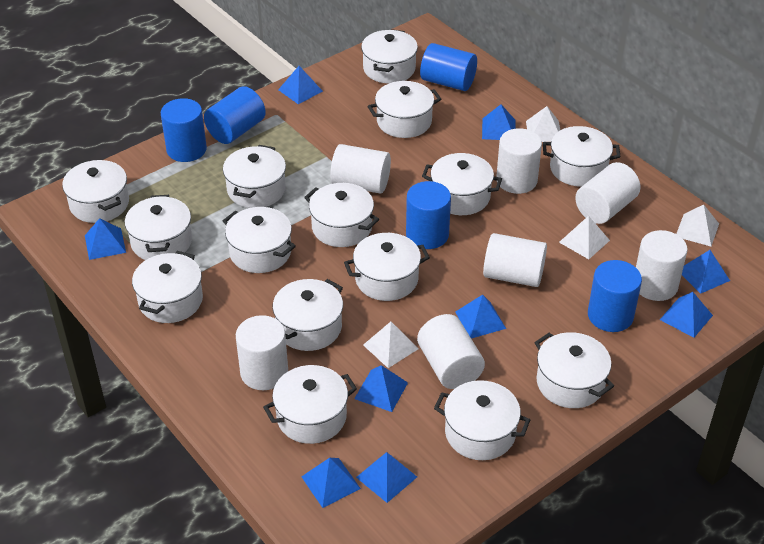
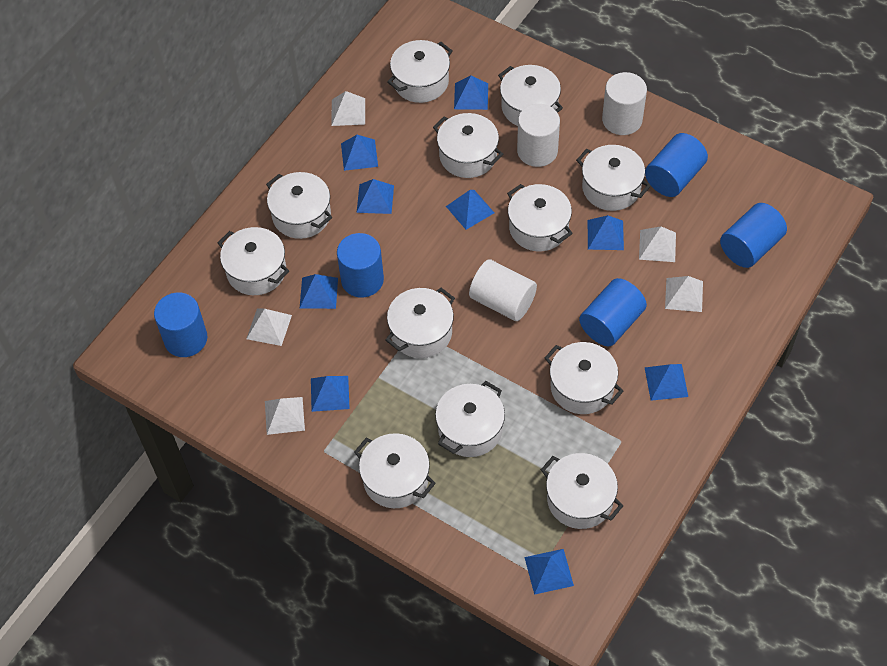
white cylinder: 7 -> 3
white pot: 15 -> 12
white pyramid: 4 -> 5

